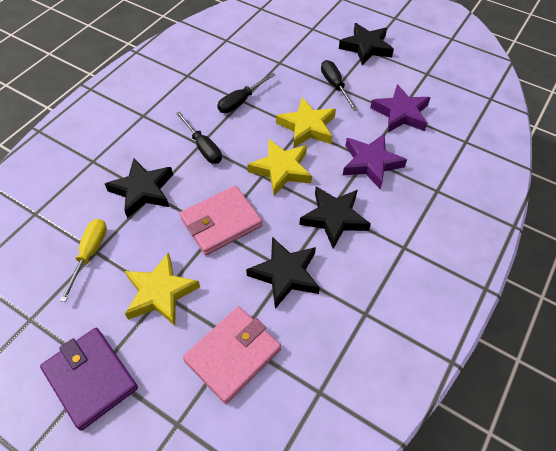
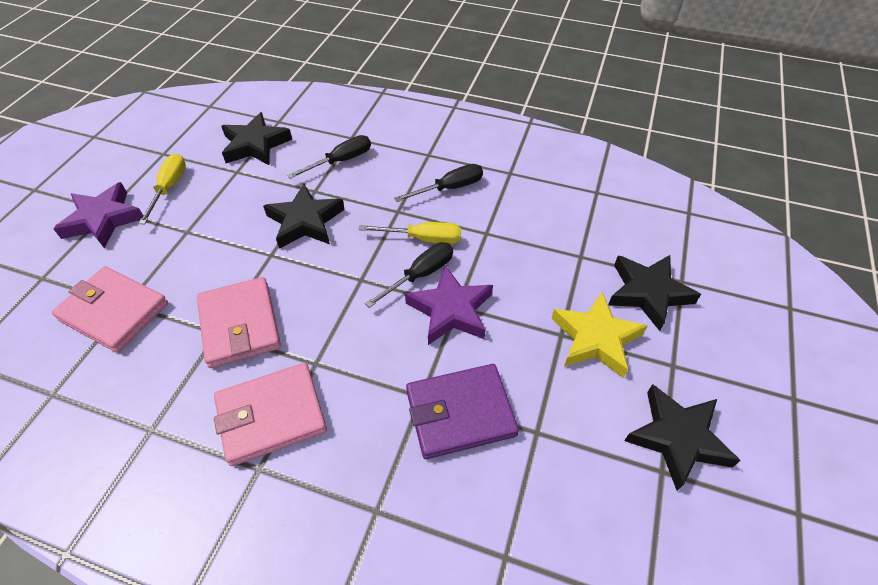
pink wallet: 2 -> 3
yellow screwdriver: 1 -> 2
yellow star: 3 -> 1

